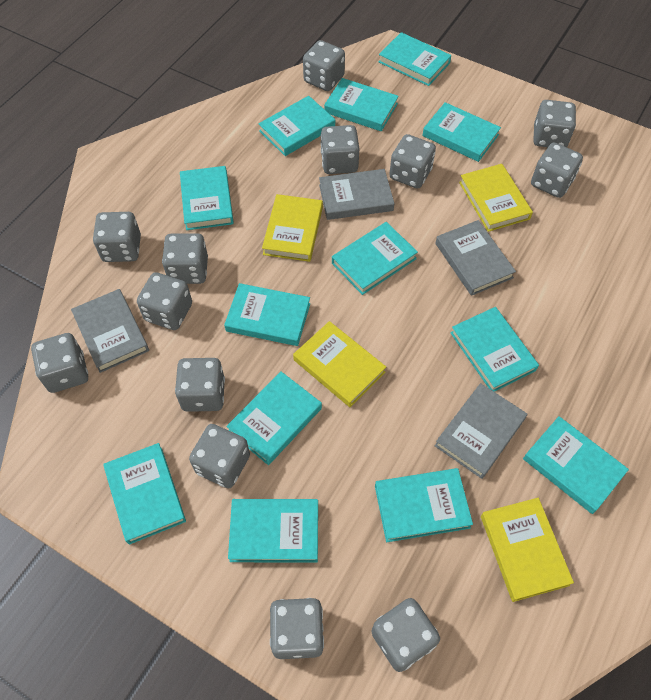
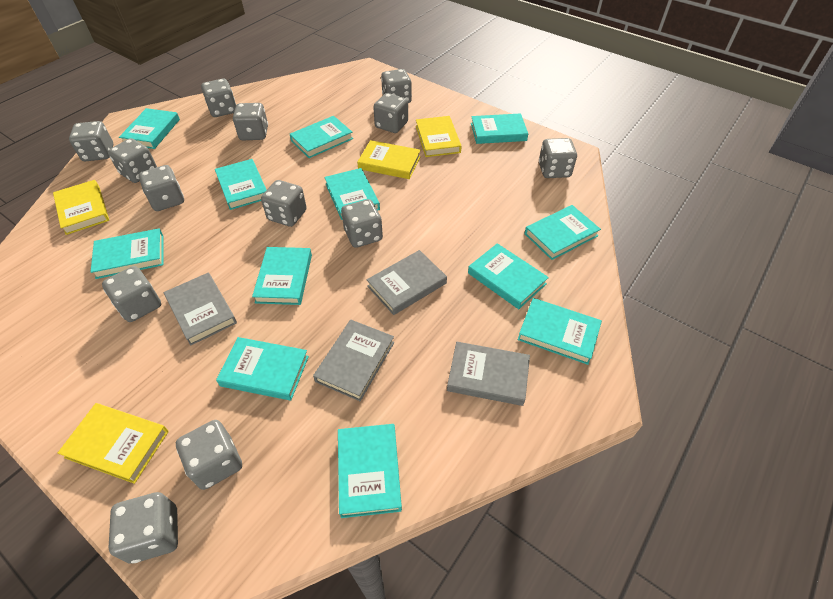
turquoise book: 13 -> 12

